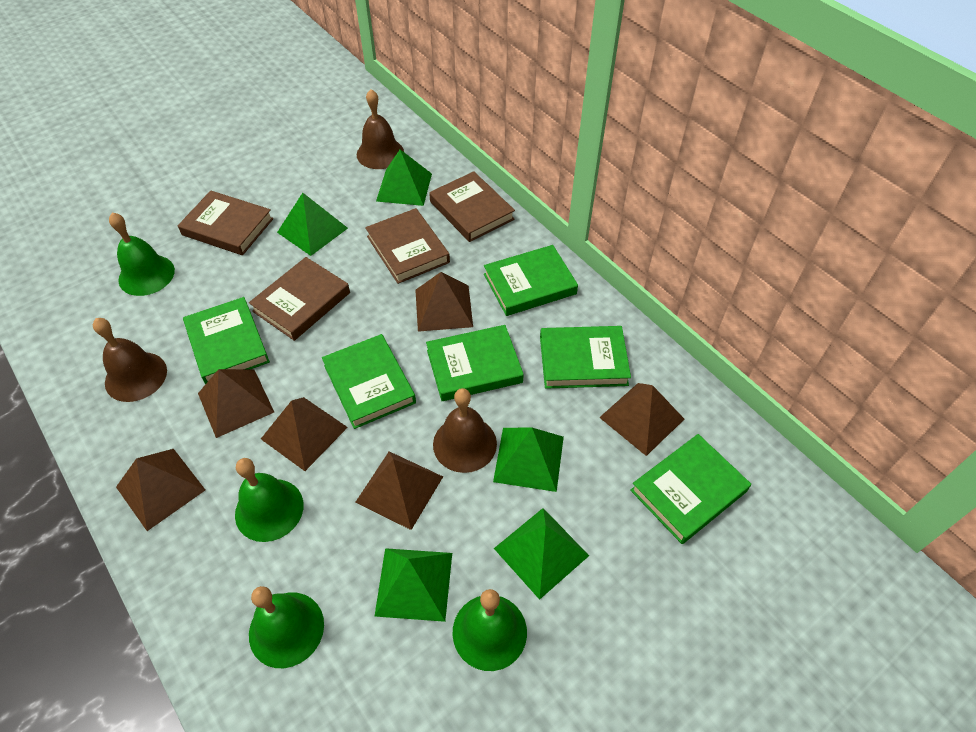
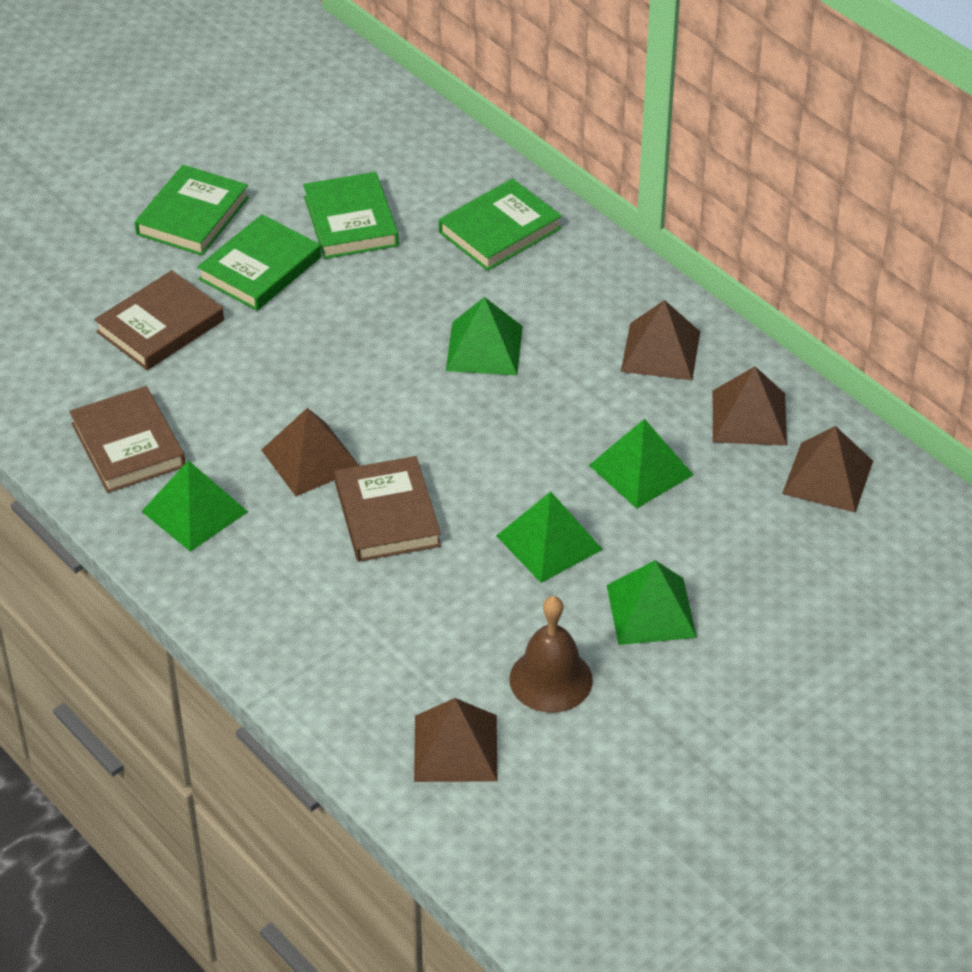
brown bell: 3 -> 1
brown book: 4 -> 3
brown pyramid: 6 -> 5
green bell: 4 -> 0
green book: 6 -> 4

